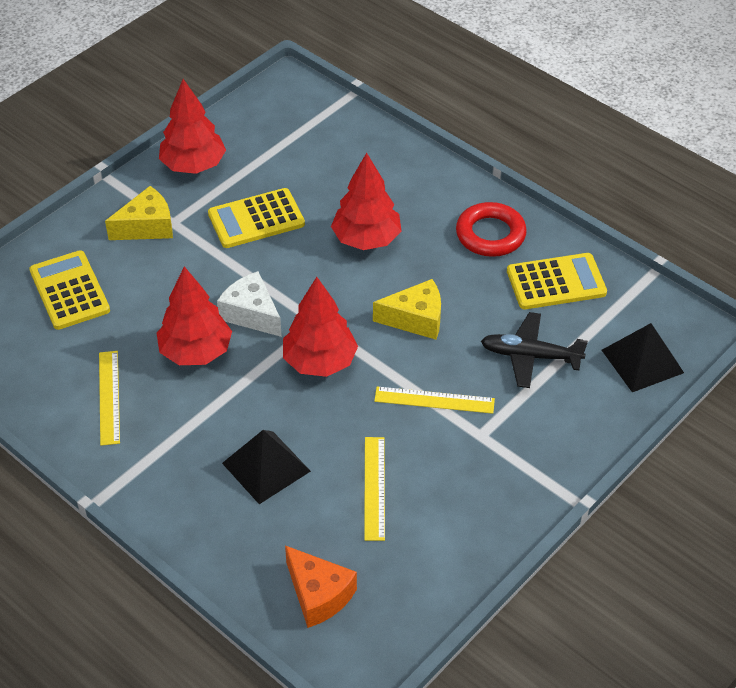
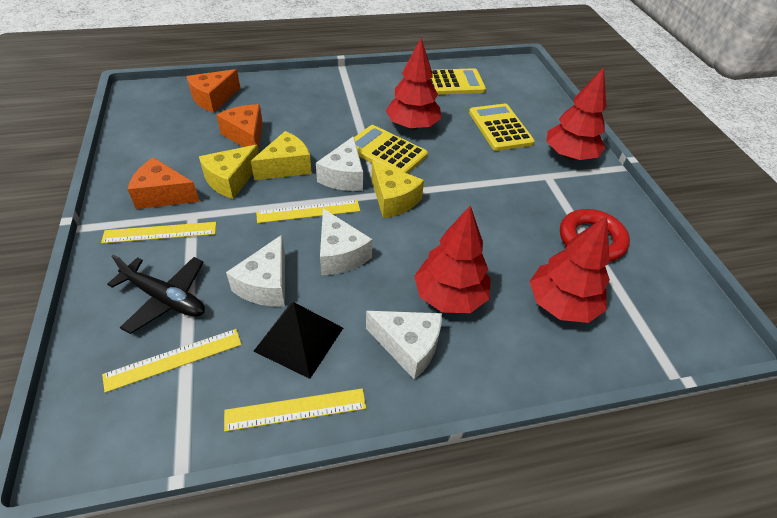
black pyramid: 2 -> 1
orange cheese: 1 -> 3
white cheese: 1 -> 4
yellow cheese: 2 -> 3
yellow ruler: 3 -> 4

